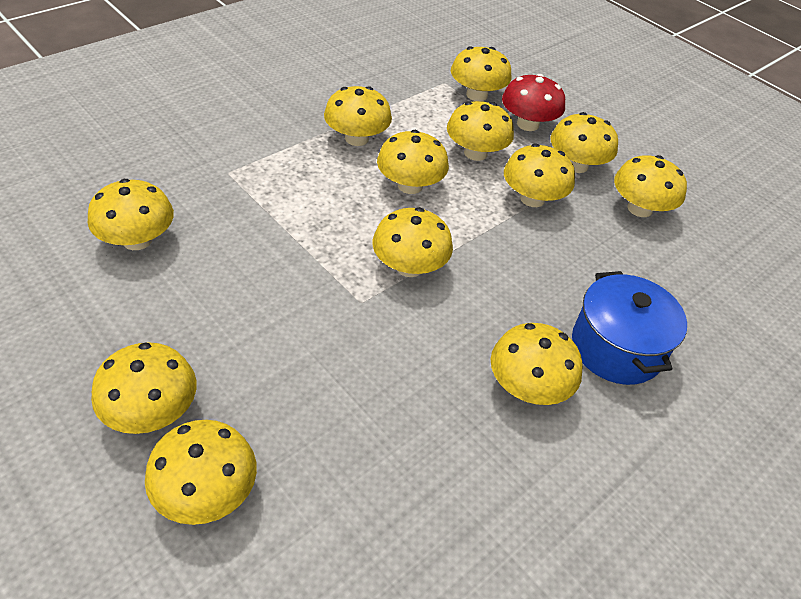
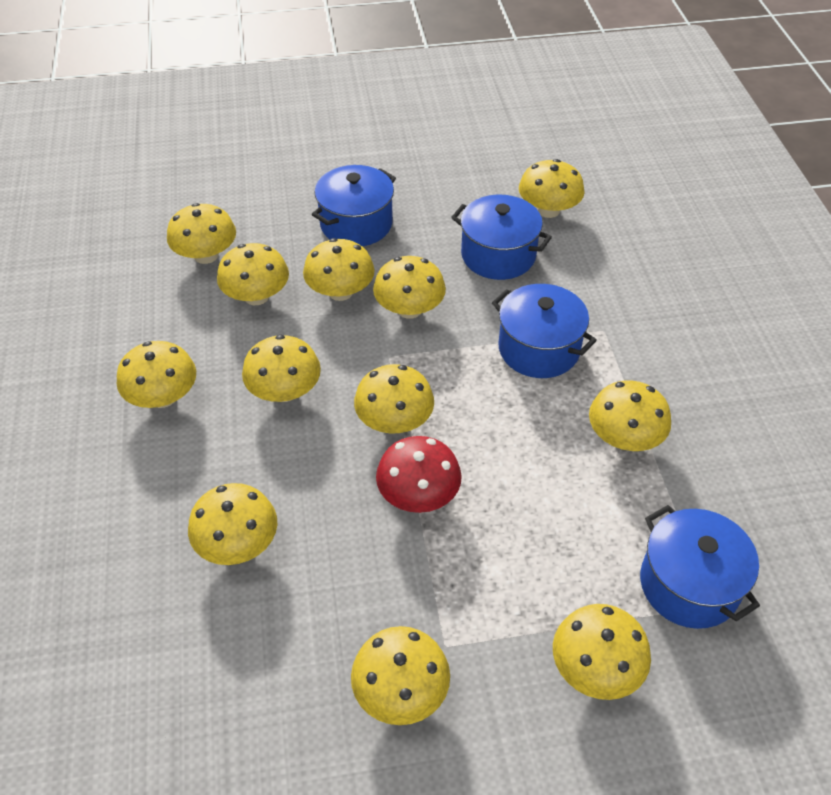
blue pot: 1 -> 4

